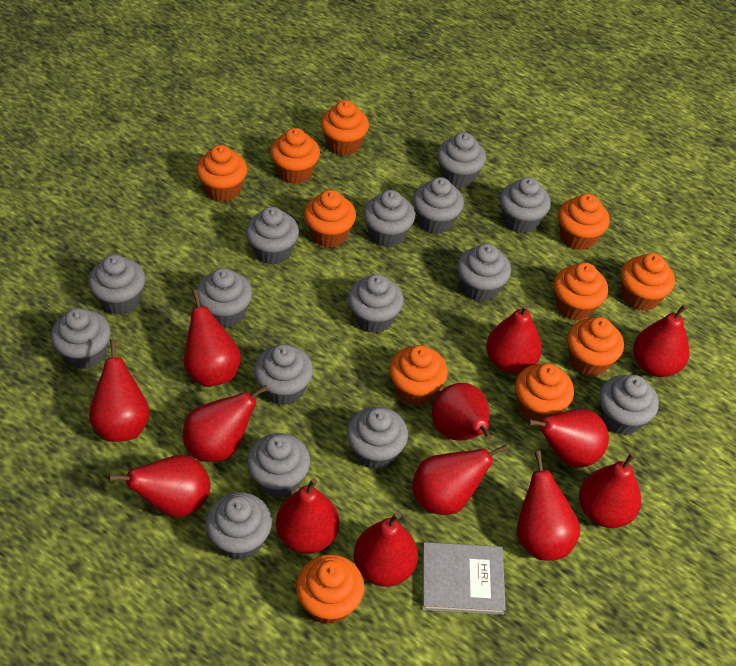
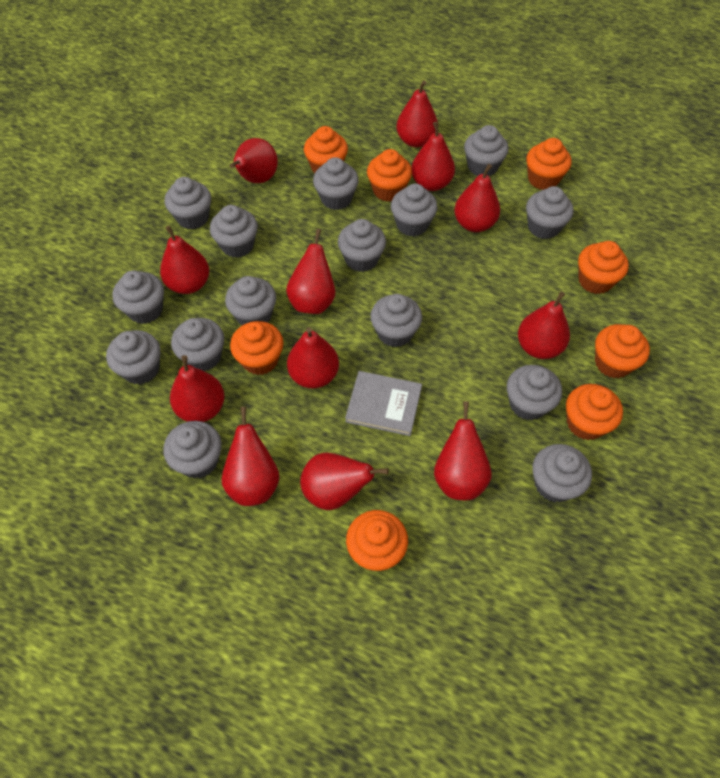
orange cupcake: 11 -> 8
red pear: 13 -> 12

